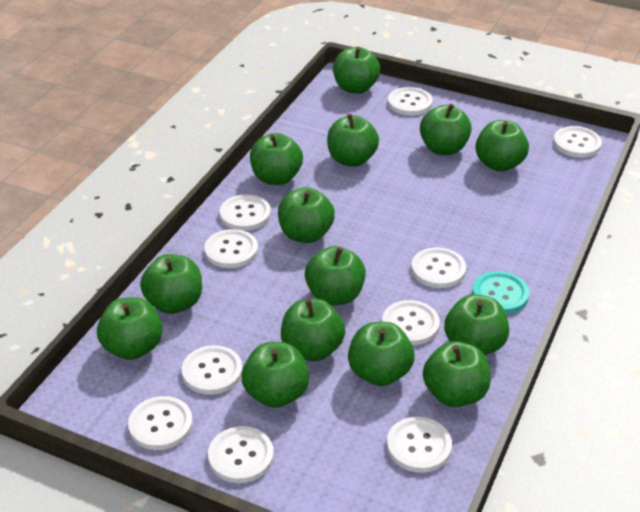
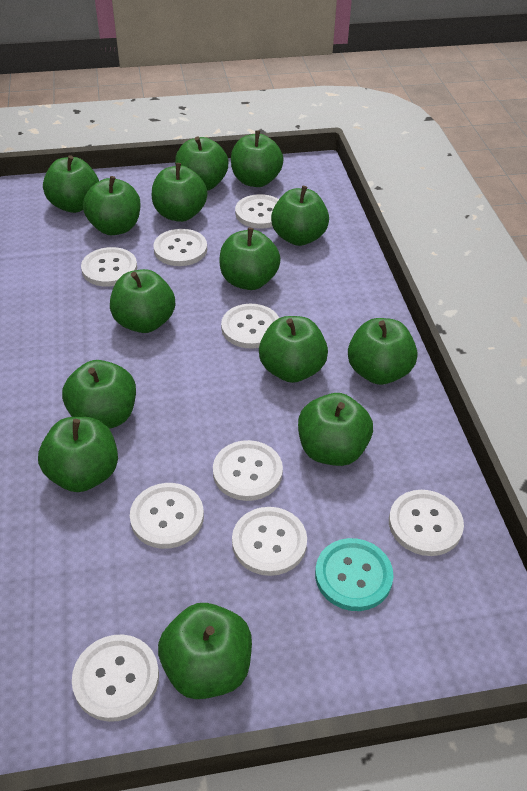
white button: 10 -> 9

